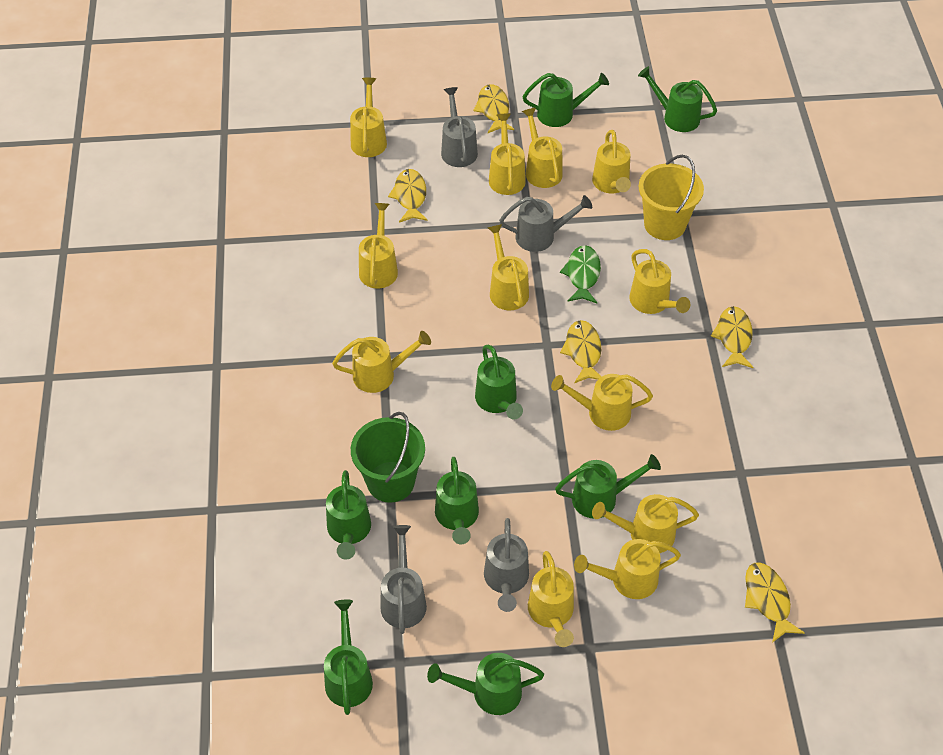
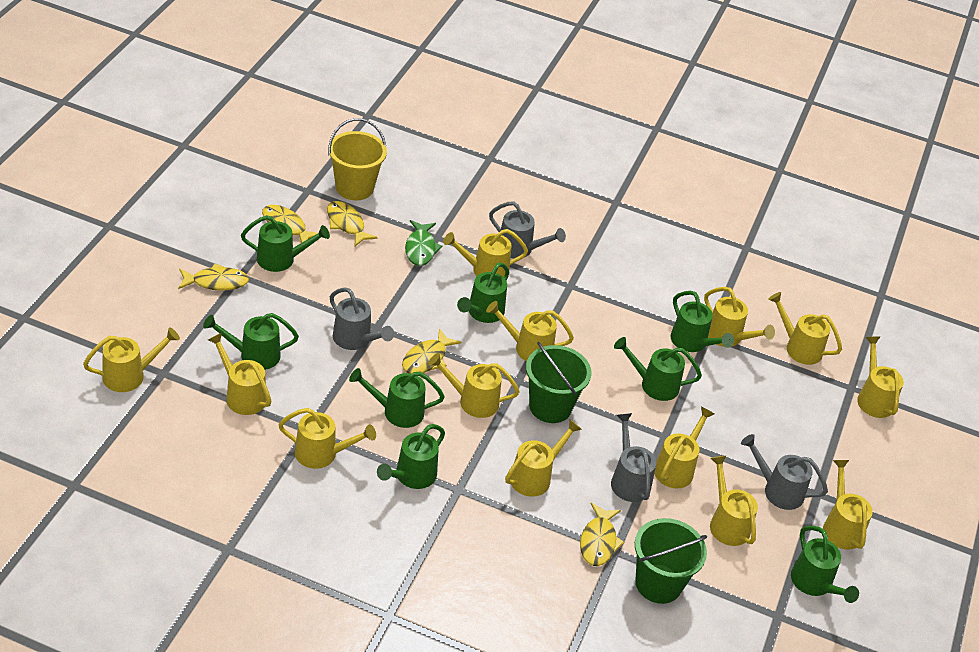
green bucket: 1 -> 2
yellow watering can: 12 -> 13

